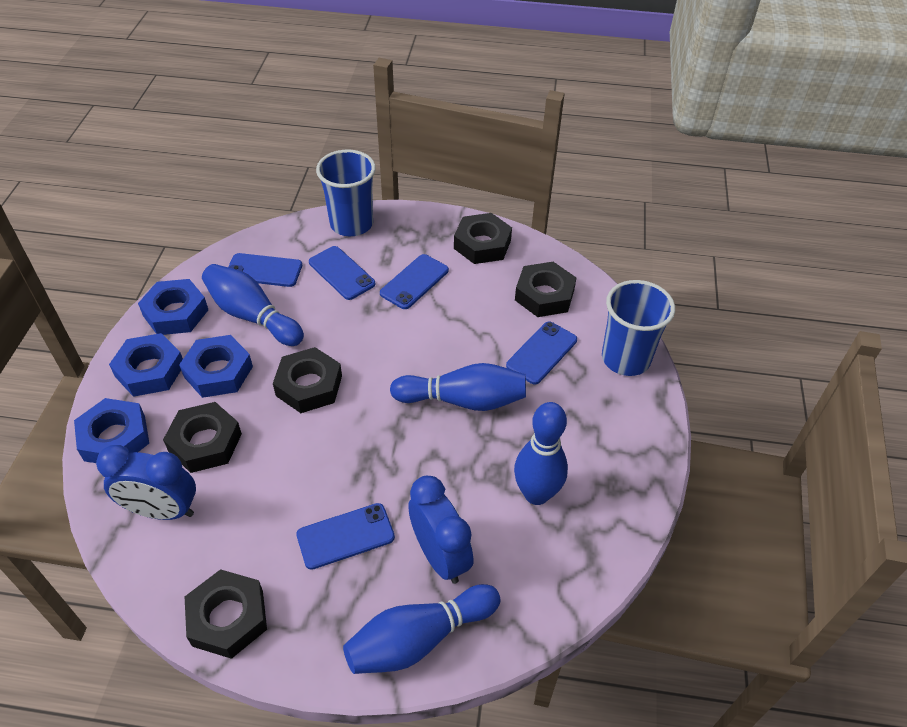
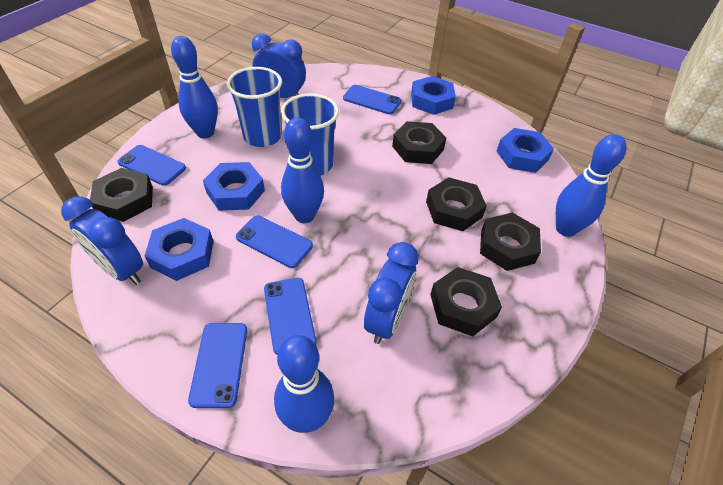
blue clock: 2 -> 3

